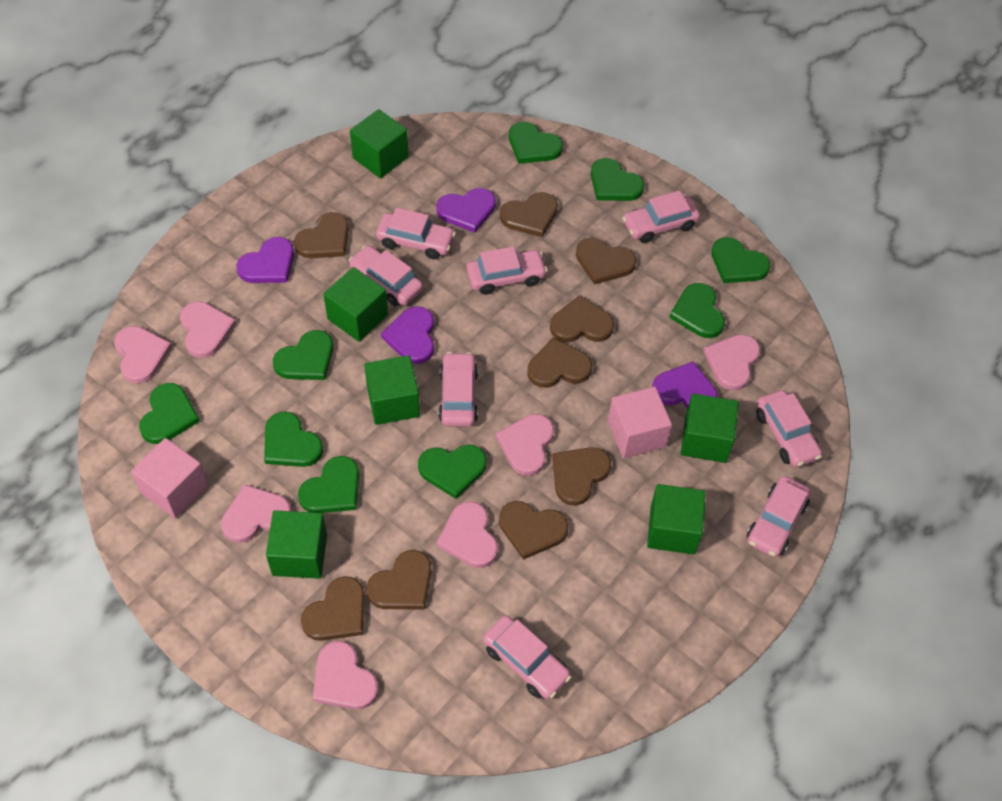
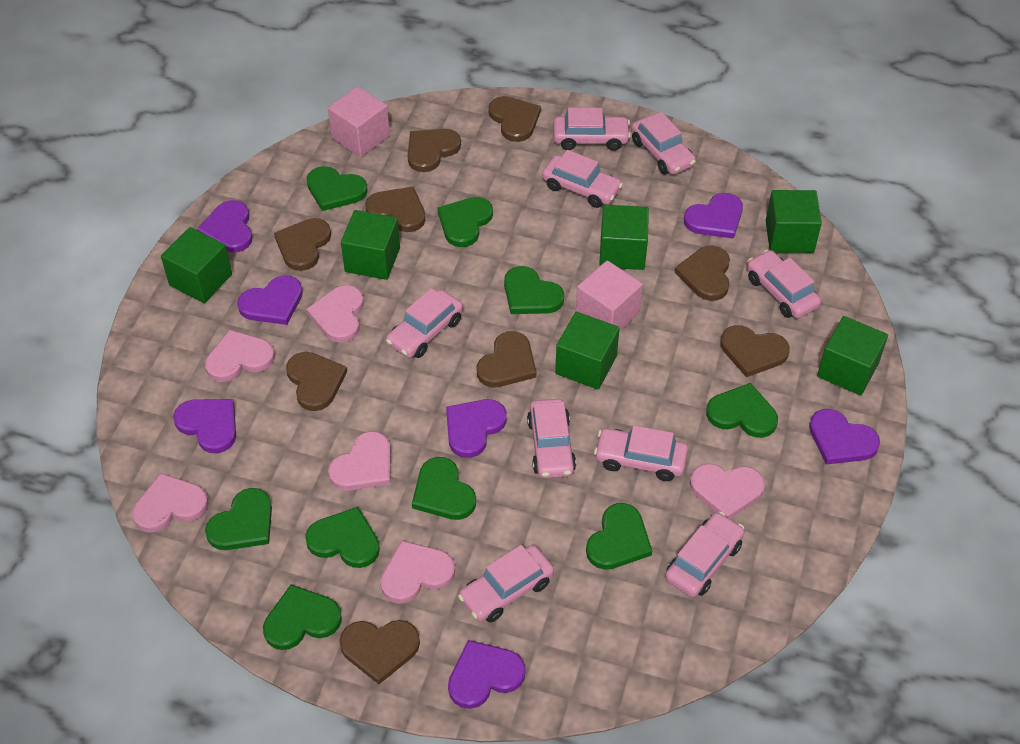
pink car: 8 -> 9
pink heart: 7 -> 6
purple heart: 4 -> 7

